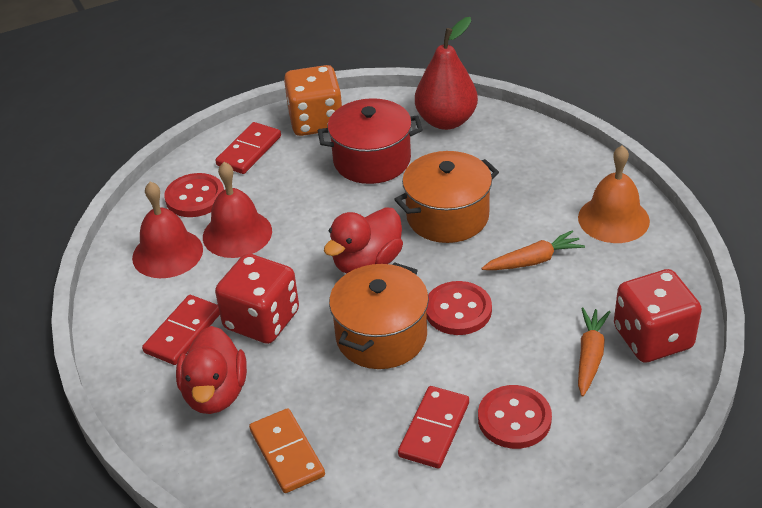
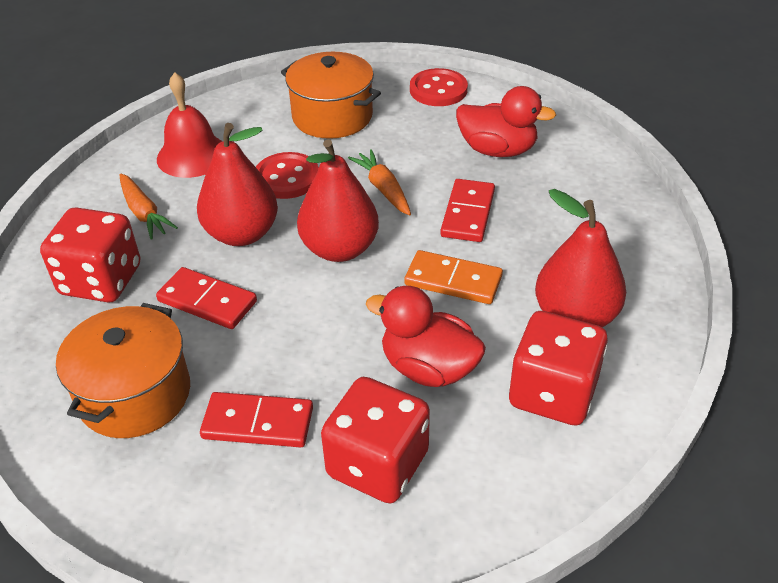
orange bell: 1 -> 0
orange dice: 1 -> 0
red bell: 2 -> 1
red button: 3 -> 2
red dice: 2 -> 3
red pear: 1 -> 3
red pot: 1 -> 0

